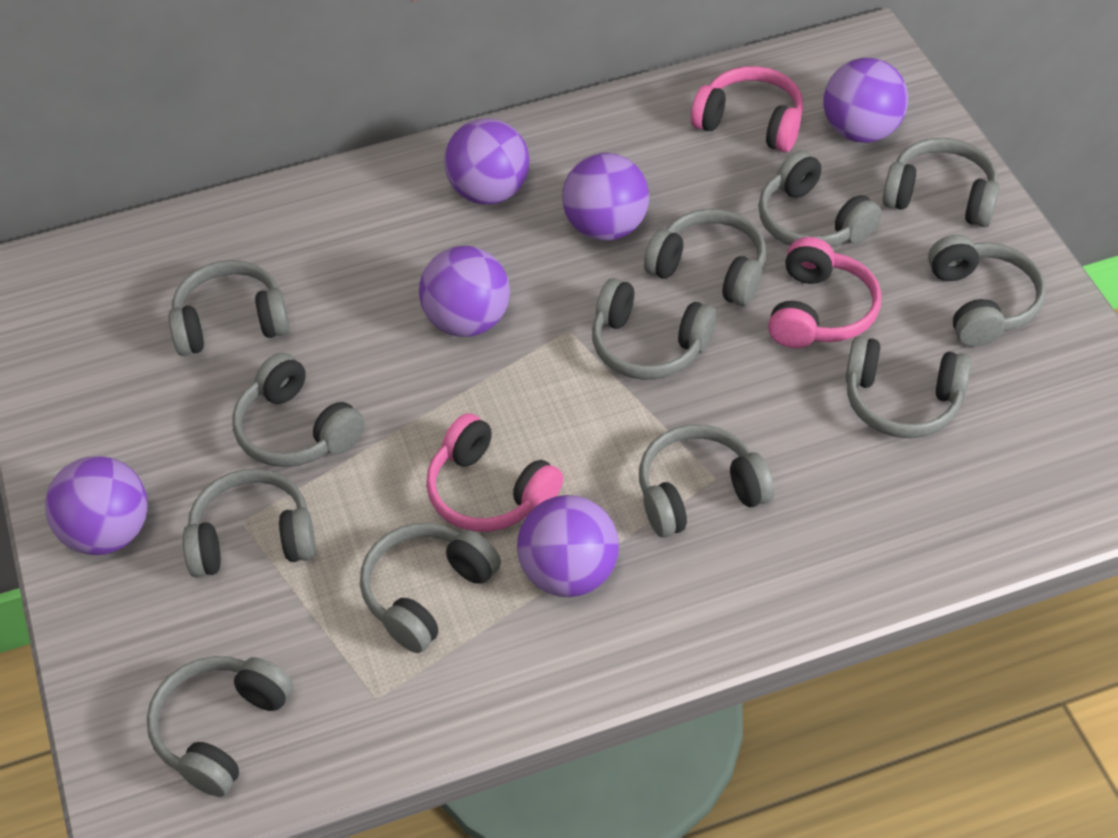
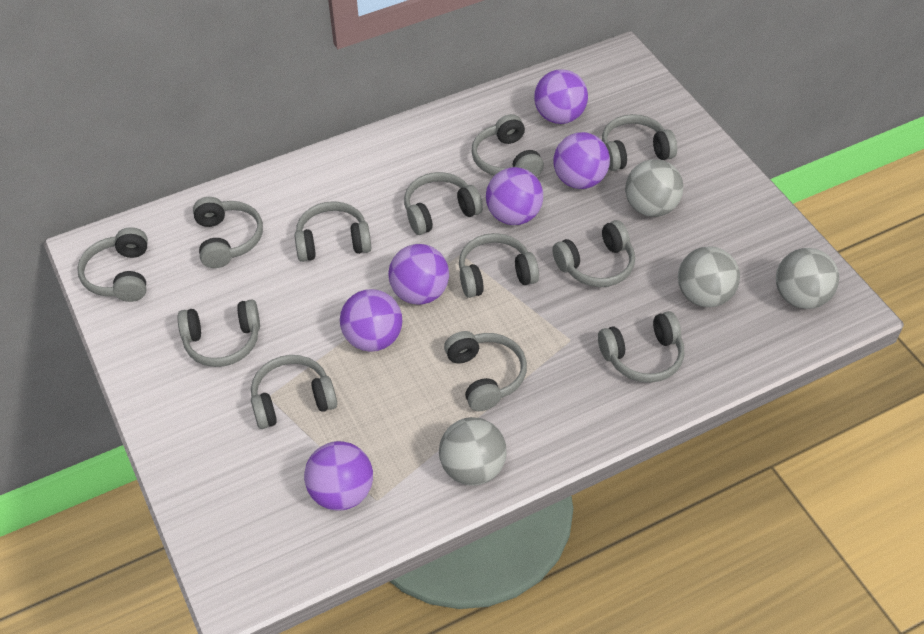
grey ball: 0 -> 4
pink headphones: 3 -> 0

